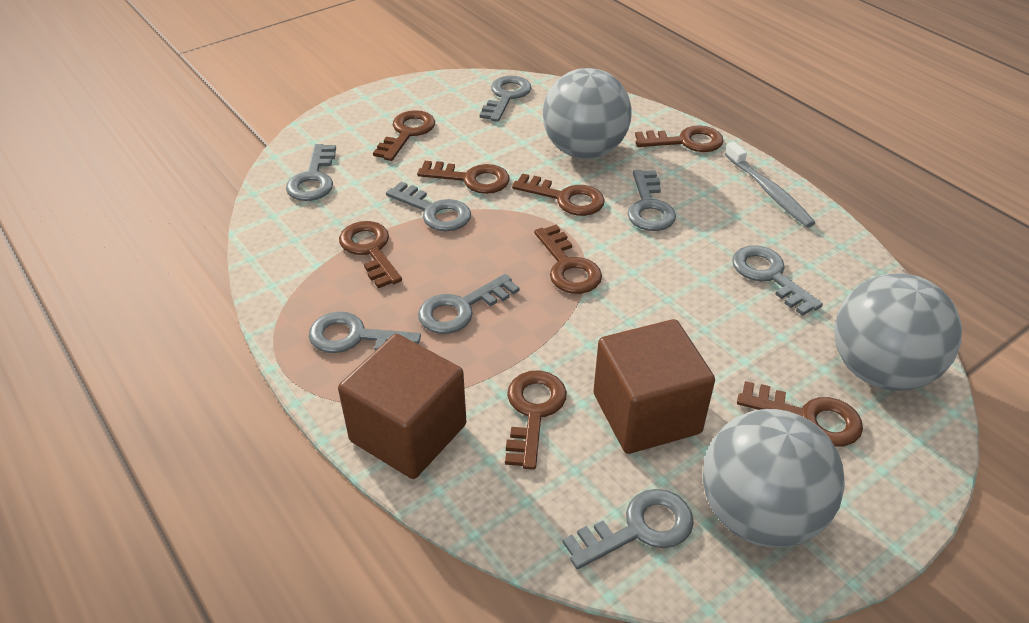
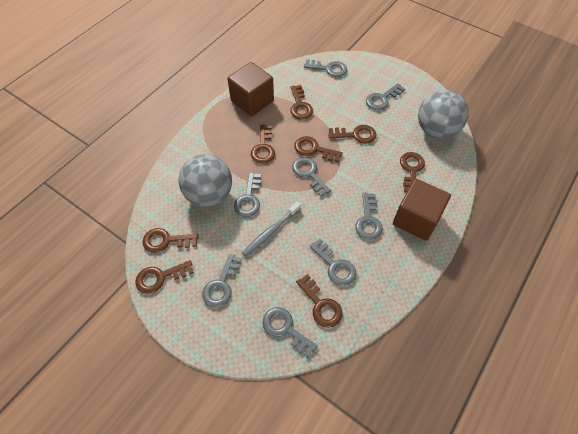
grey ball: 3 -> 2

